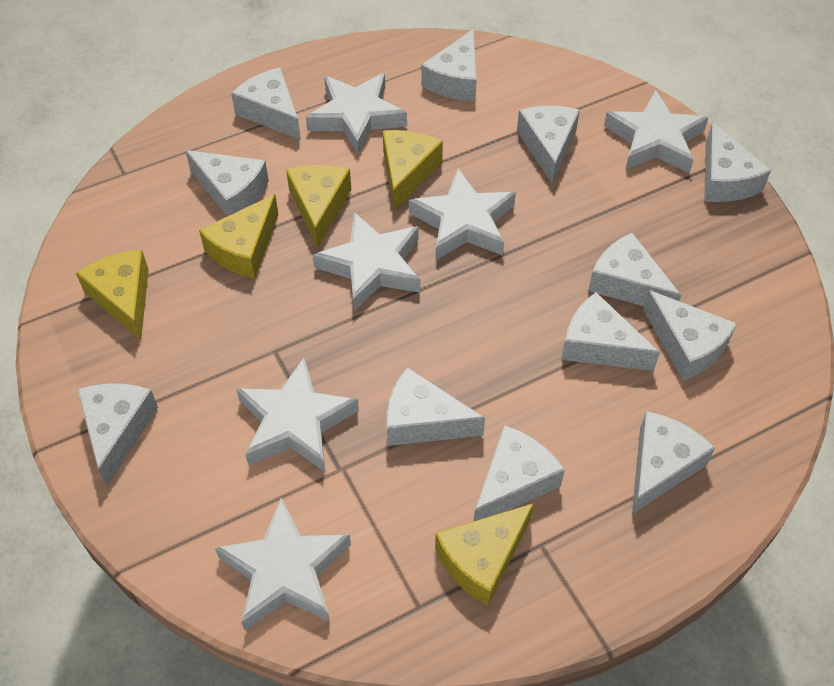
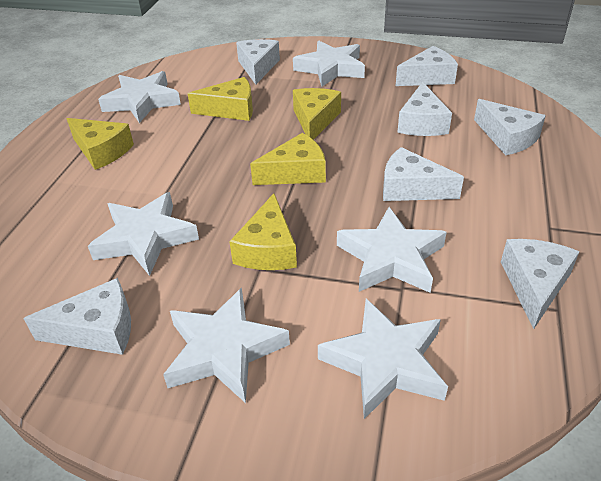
white cheese: 12 -> 7

